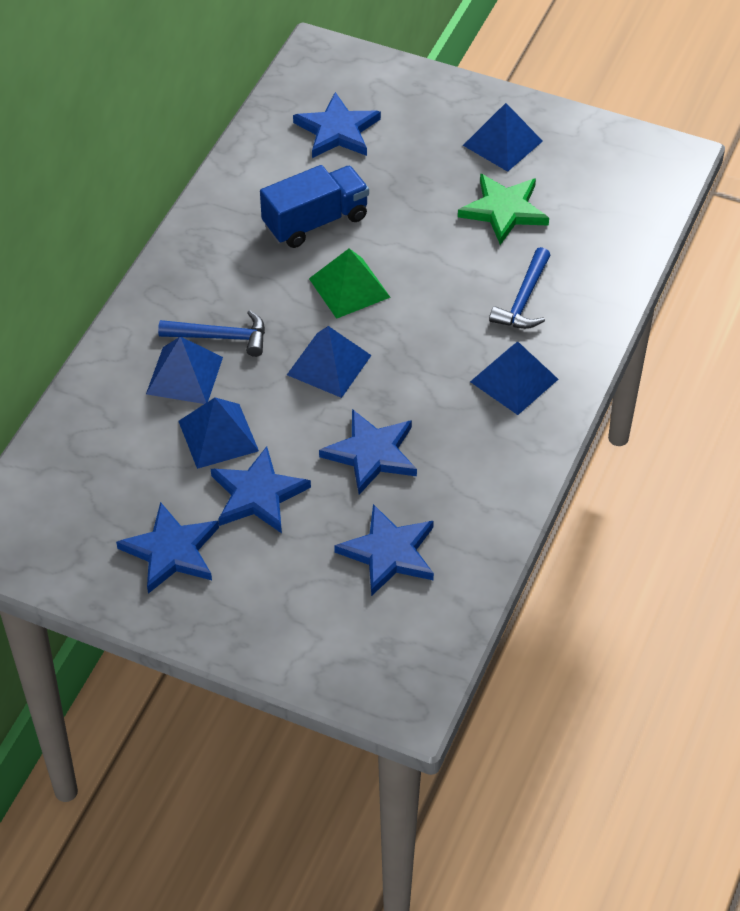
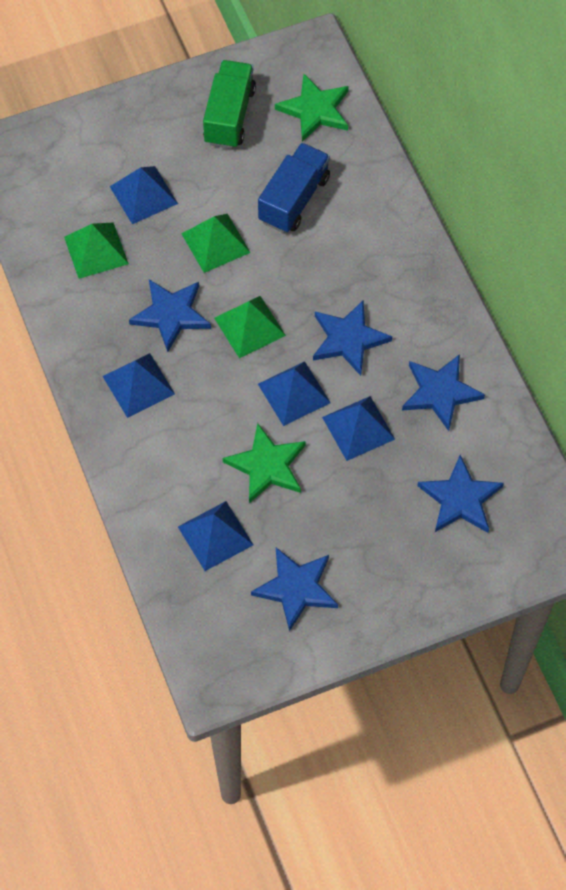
blue hammer: 2 -> 0
green pyramid: 1 -> 3
green star: 1 -> 2
green truck: 0 -> 1

